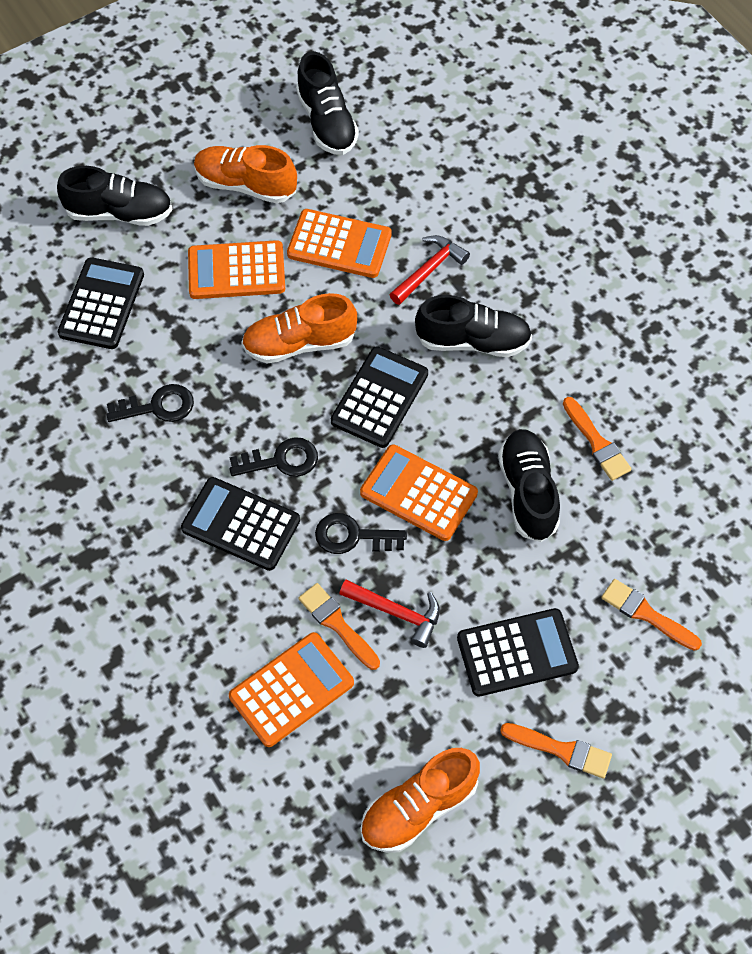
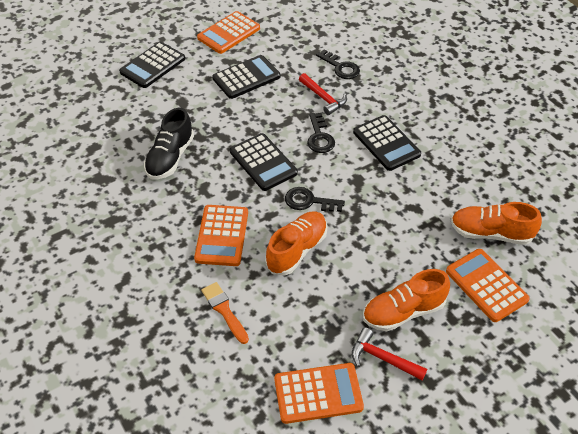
black shoe: 4 -> 1
orange brush: 4 -> 1

